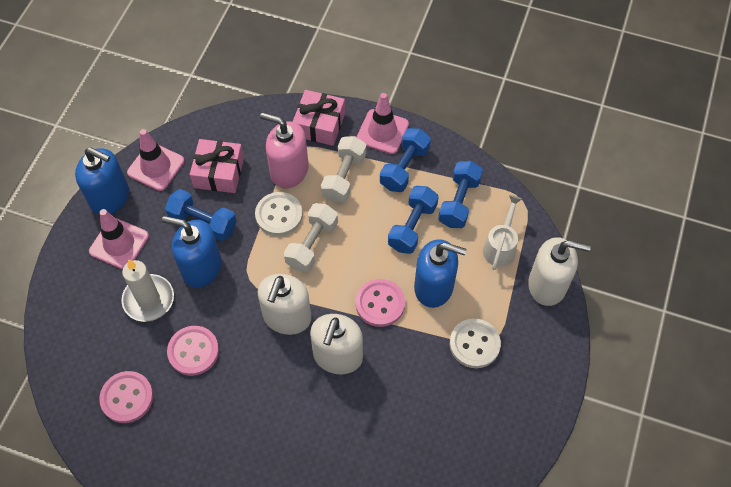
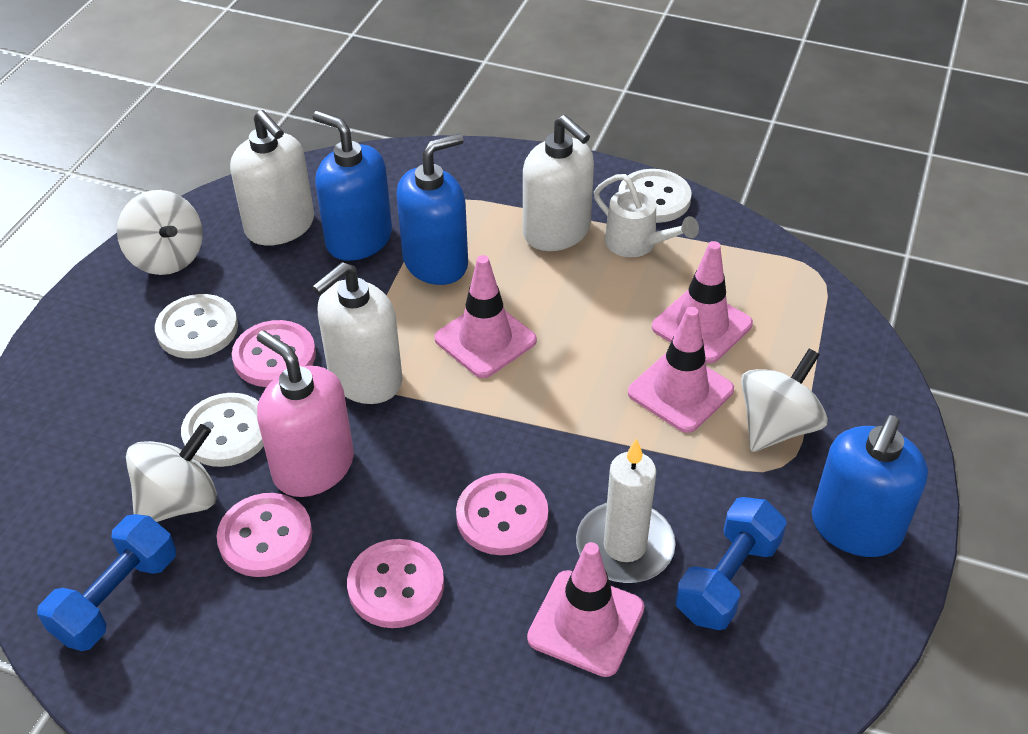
blue dumbbell: 4 -> 2
pink button: 3 -> 4
pink gift: 2 -> 0
pink traffic cone: 3 -> 4
white button: 2 -> 3
white dumbbell: 2 -> 0
white spinning top: 0 -> 3

